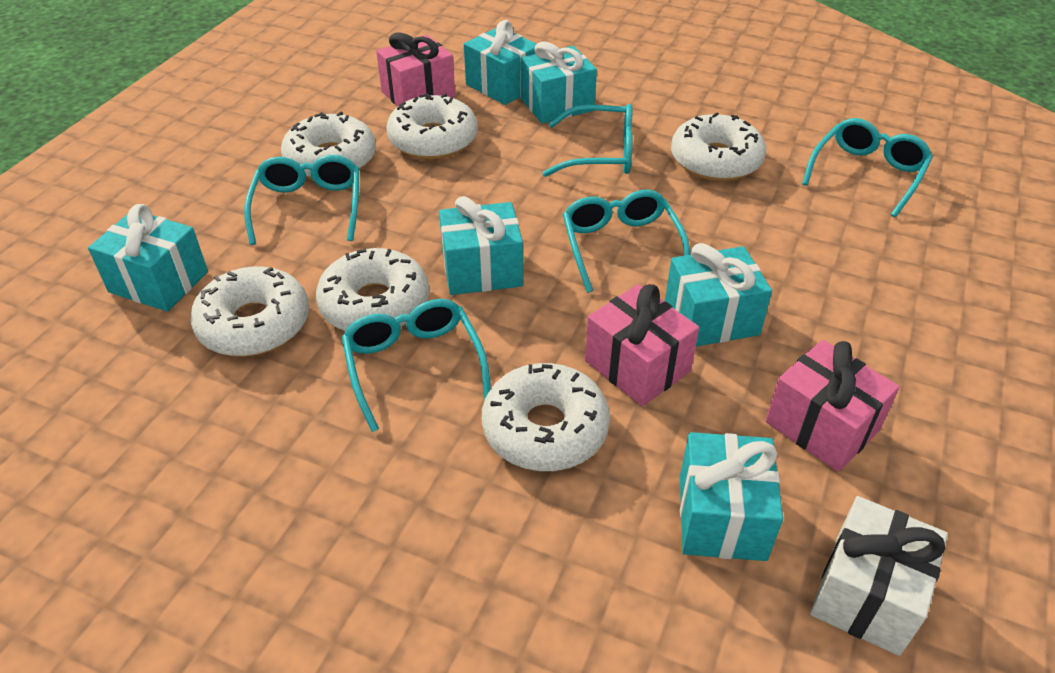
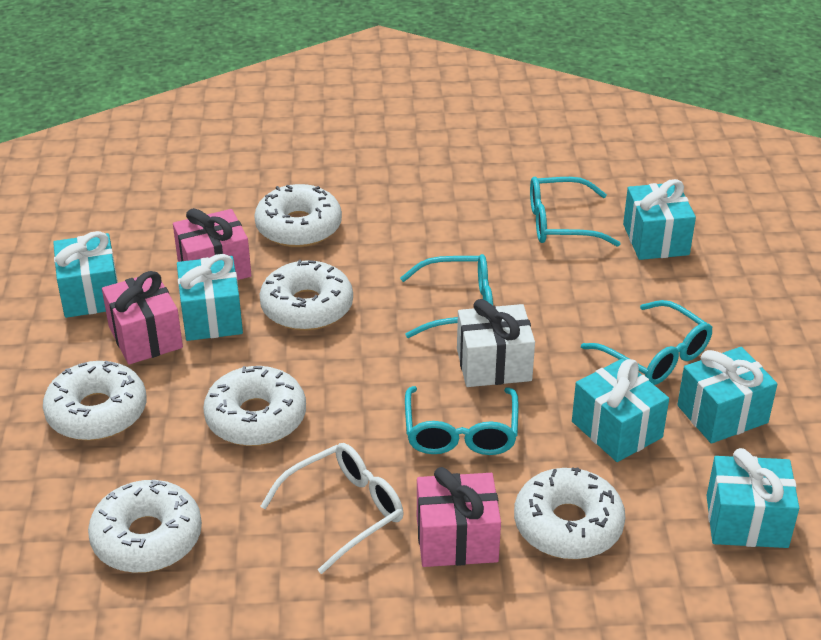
turquoise glasses: 5 -> 4
white glasses: 0 -> 1

